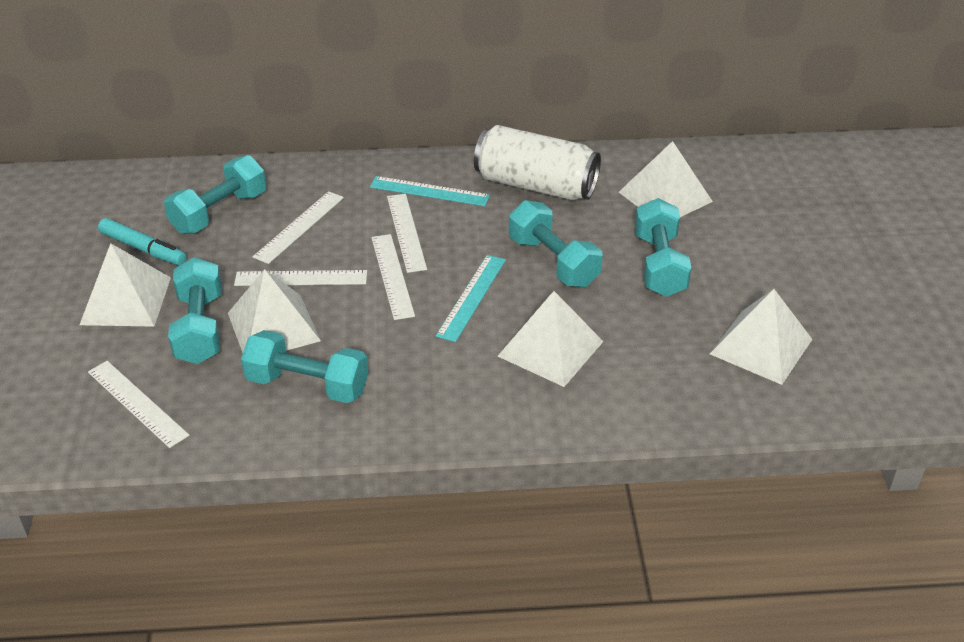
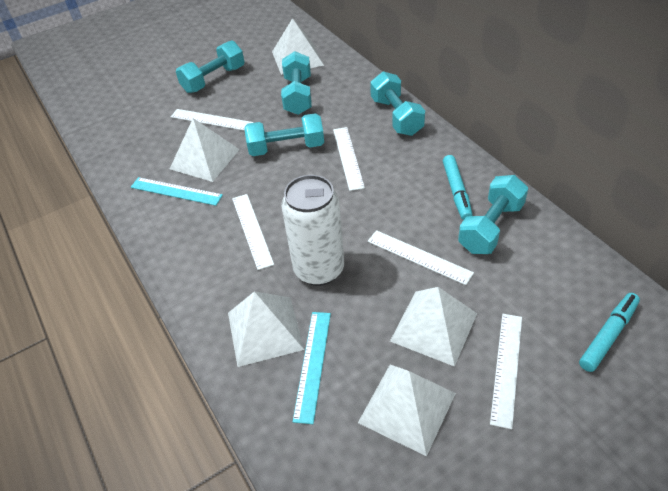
turquoise marker: 1 -> 2

